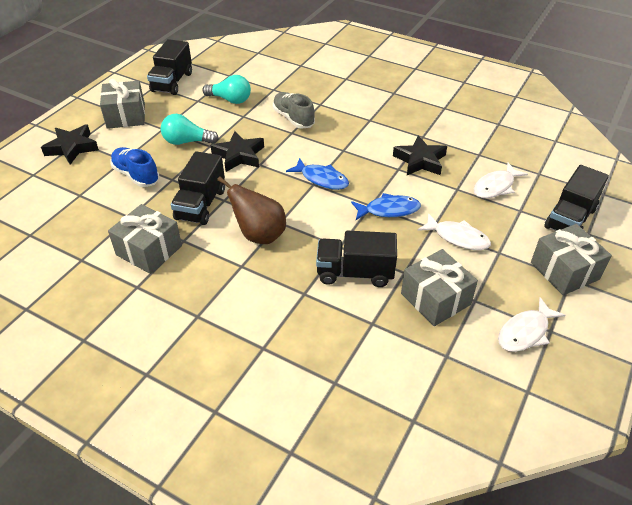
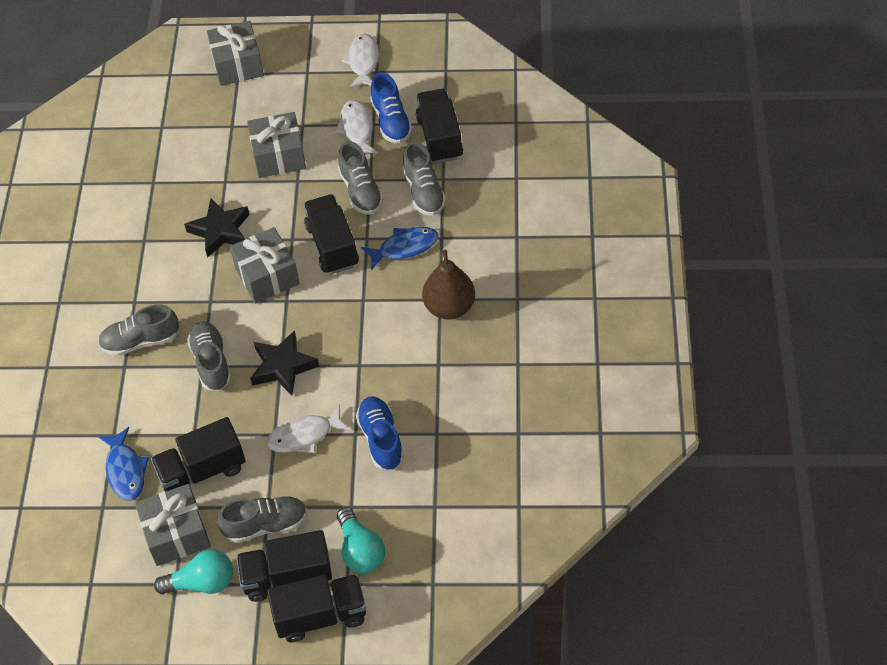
black star: 3 -> 2
black truck: 4 -> 5
blue shoe: 1 -> 2
grey shoe: 1 -> 5

